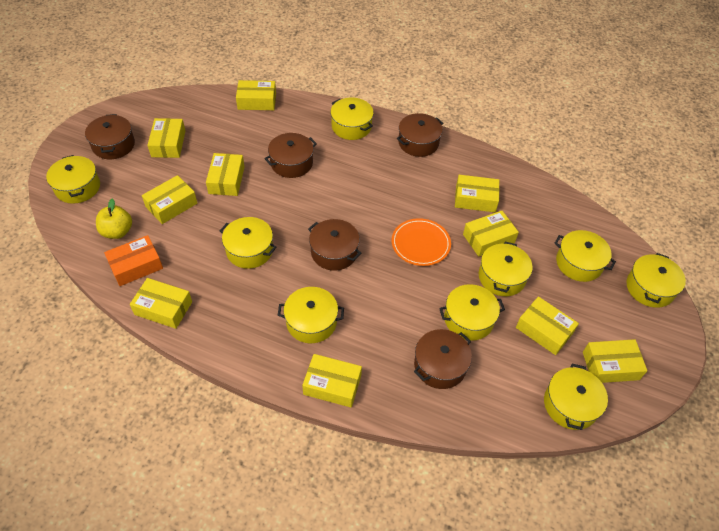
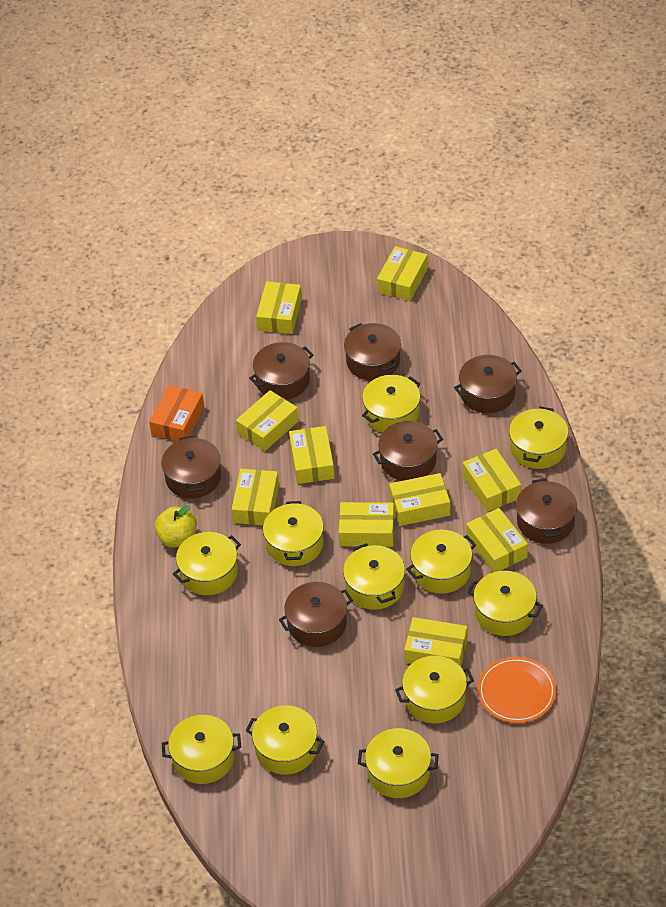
brown pot: 5 -> 7
yellow pot: 9 -> 11

